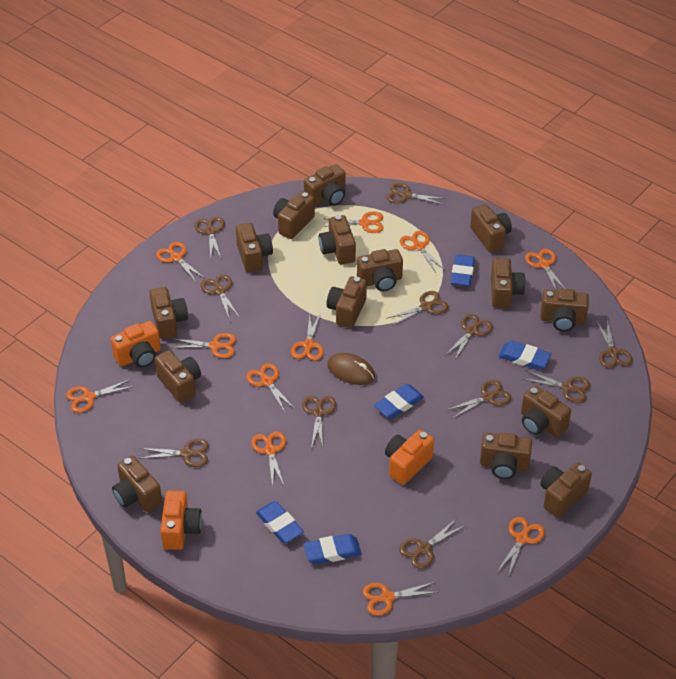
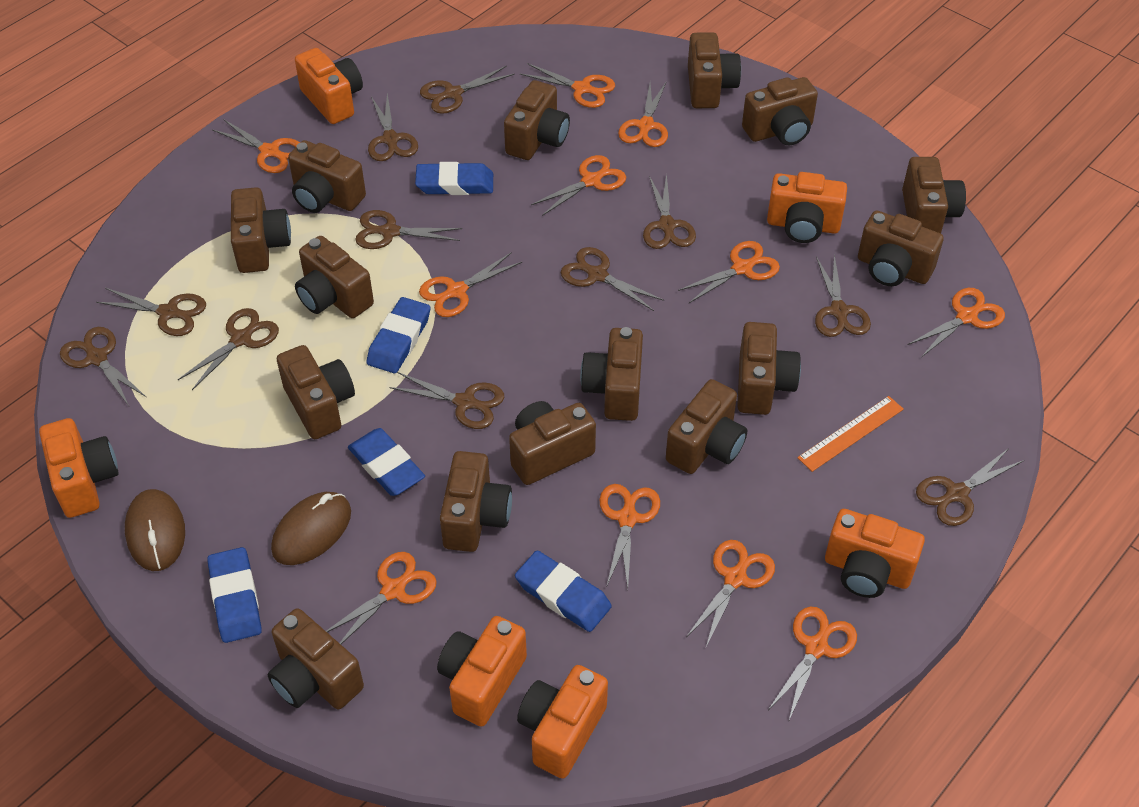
brown mouse: 1 -> 2
orange camera: 3 -> 6
orange ruler: 0 -> 1

